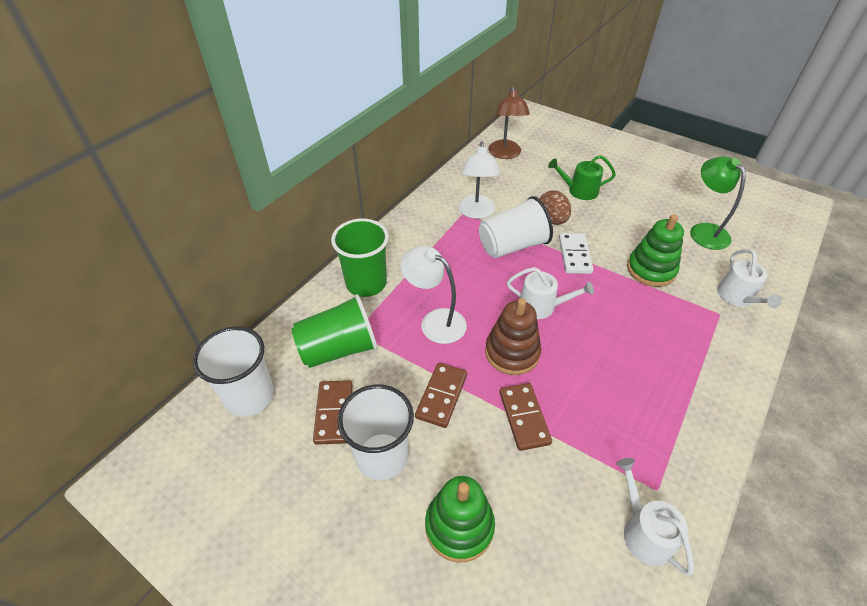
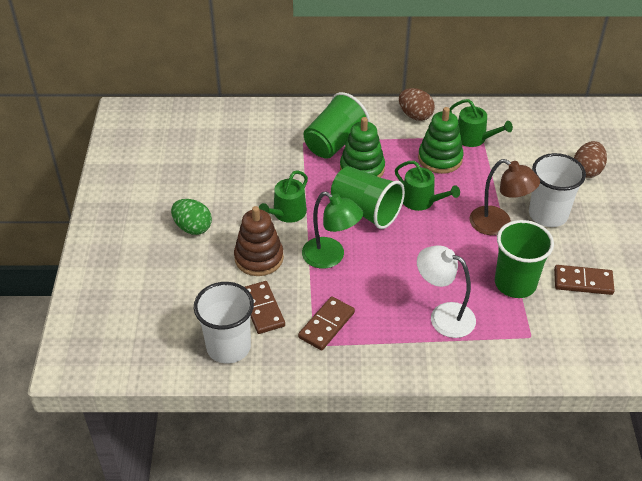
brown egg: 1 -> 2
green cup: 2 -> 3
green egg: 0 -> 1
green watering can: 1 -> 3
white cup: 3 -> 2
white domino: 1 -> 0
white lamp: 2 -> 1
white watering can: 3 -> 0

